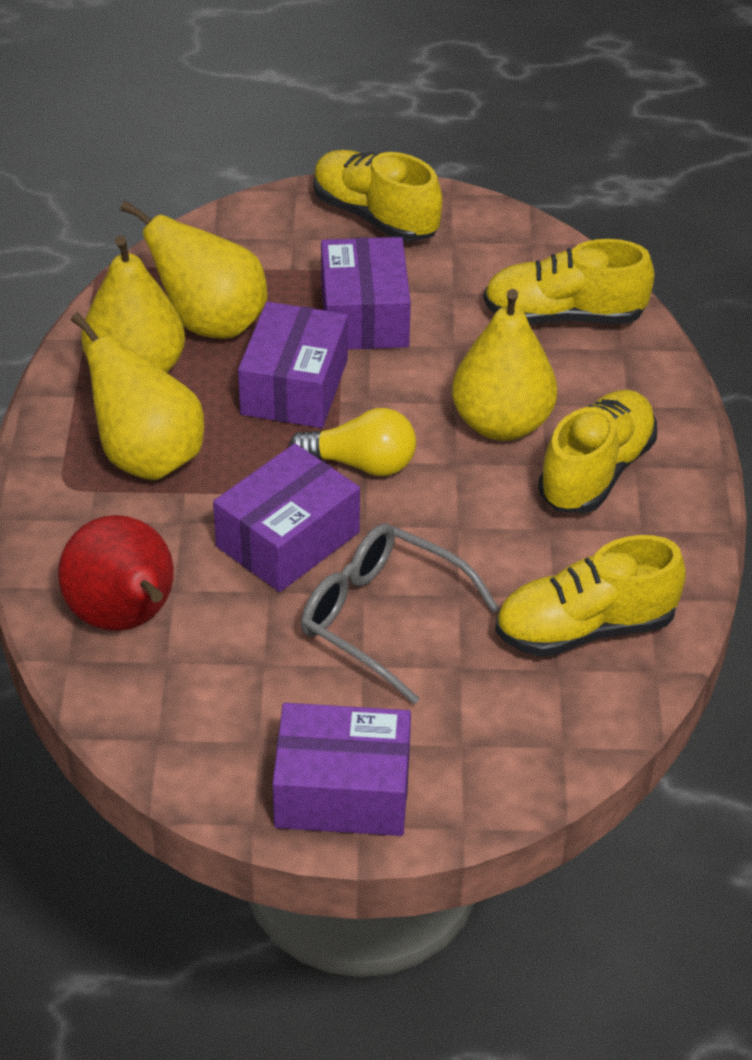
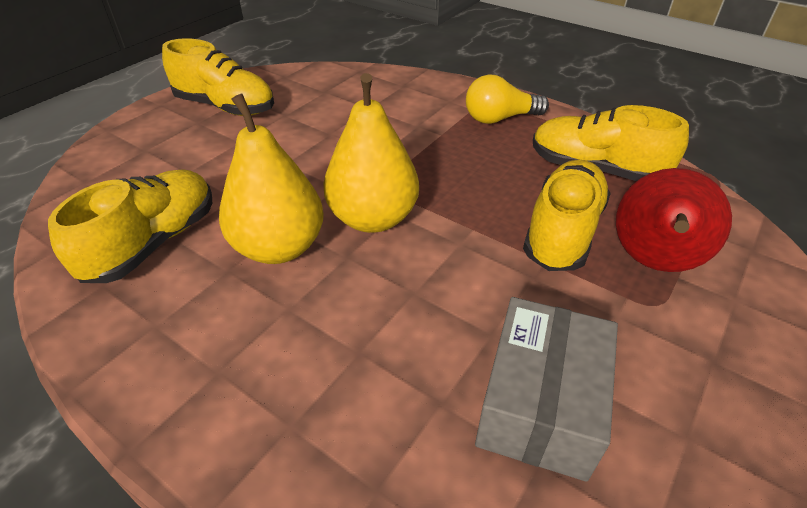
grey box: 0 -> 1
grey glasses: 1 -> 0
purple box: 4 -> 0
yellow pear: 4 -> 2

